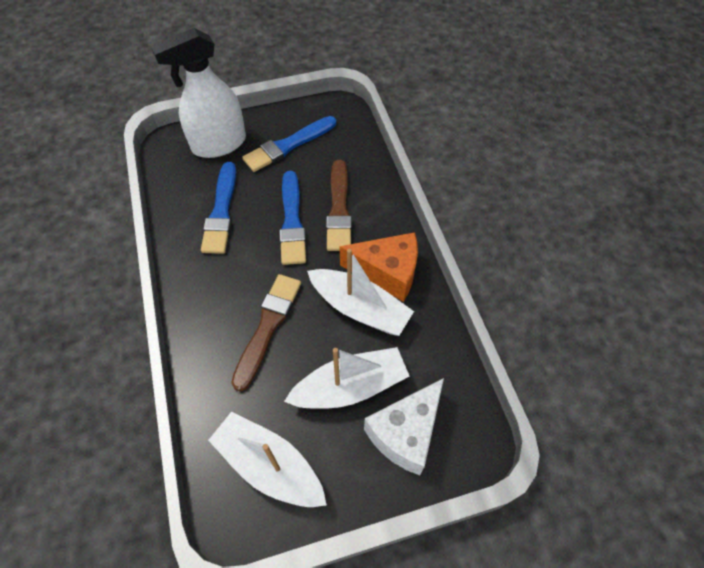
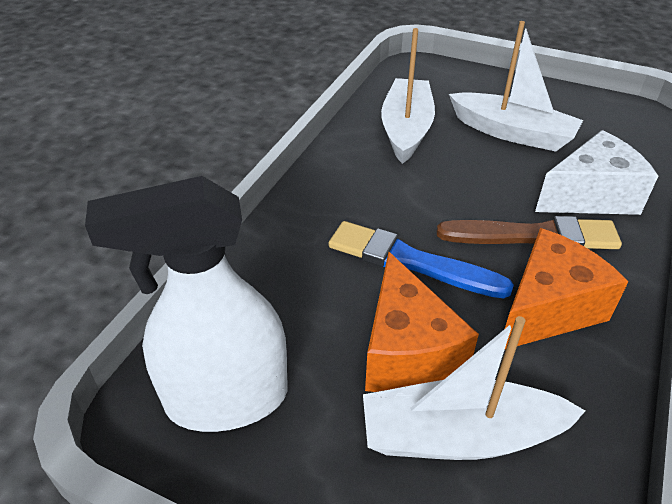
blue brush: 3 -> 1
brown brush: 2 -> 1
orange cheese: 1 -> 2

